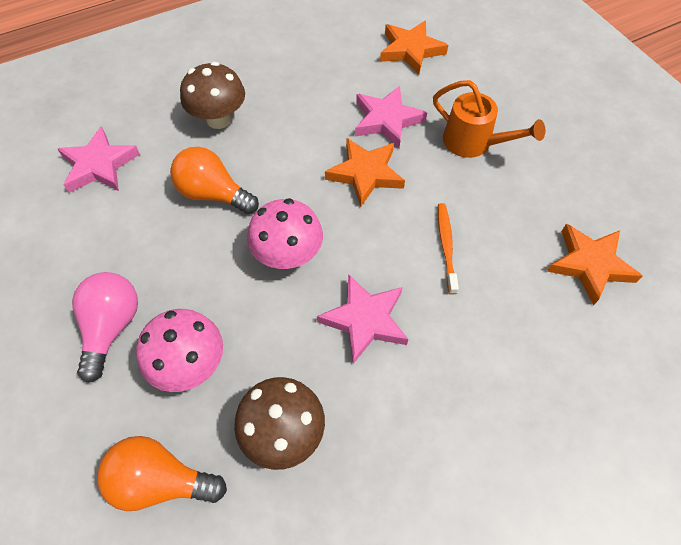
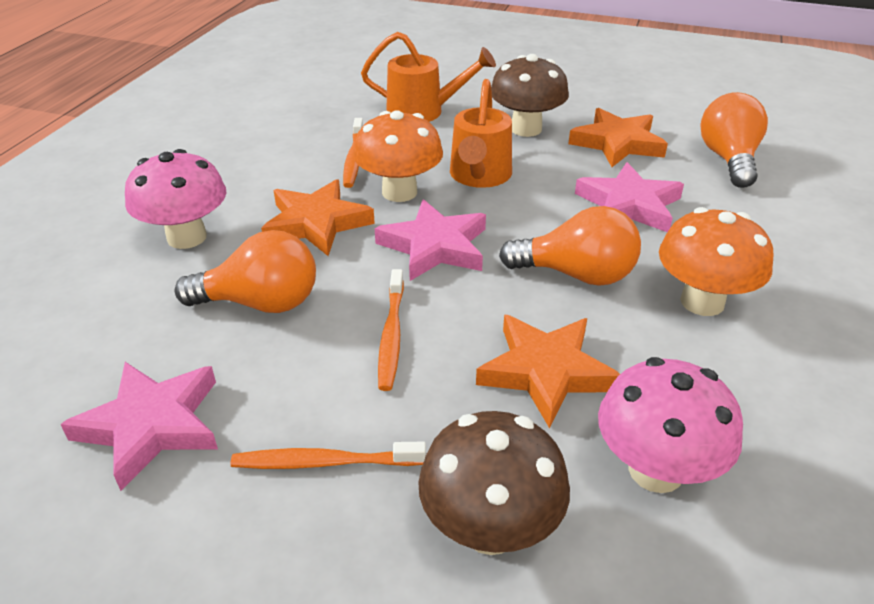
orange light bulb: 2 -> 3
orange mushroom: 0 -> 2
orange toothbrush: 1 -> 3
orange watering can: 1 -> 2
pink light bulb: 1 -> 0

